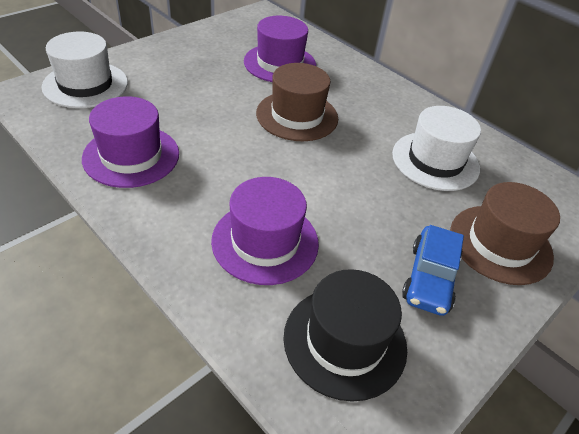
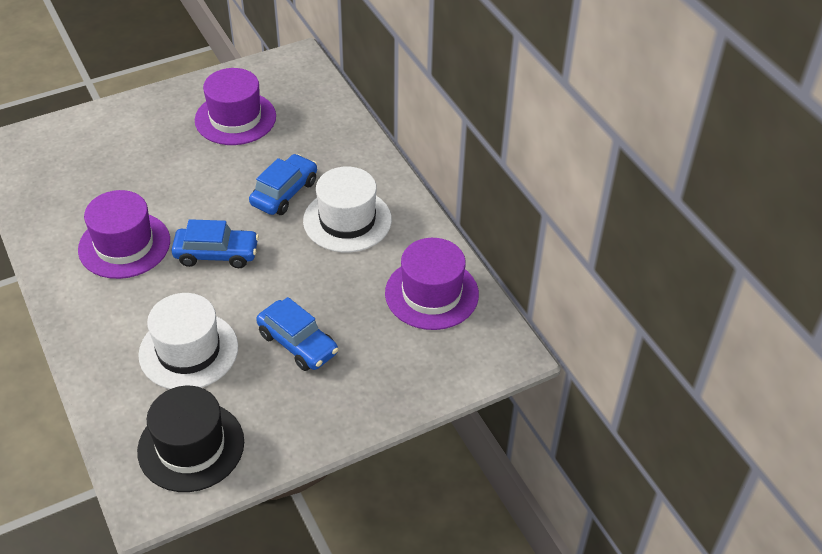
blue car: 1 -> 3
brown hat: 2 -> 0

